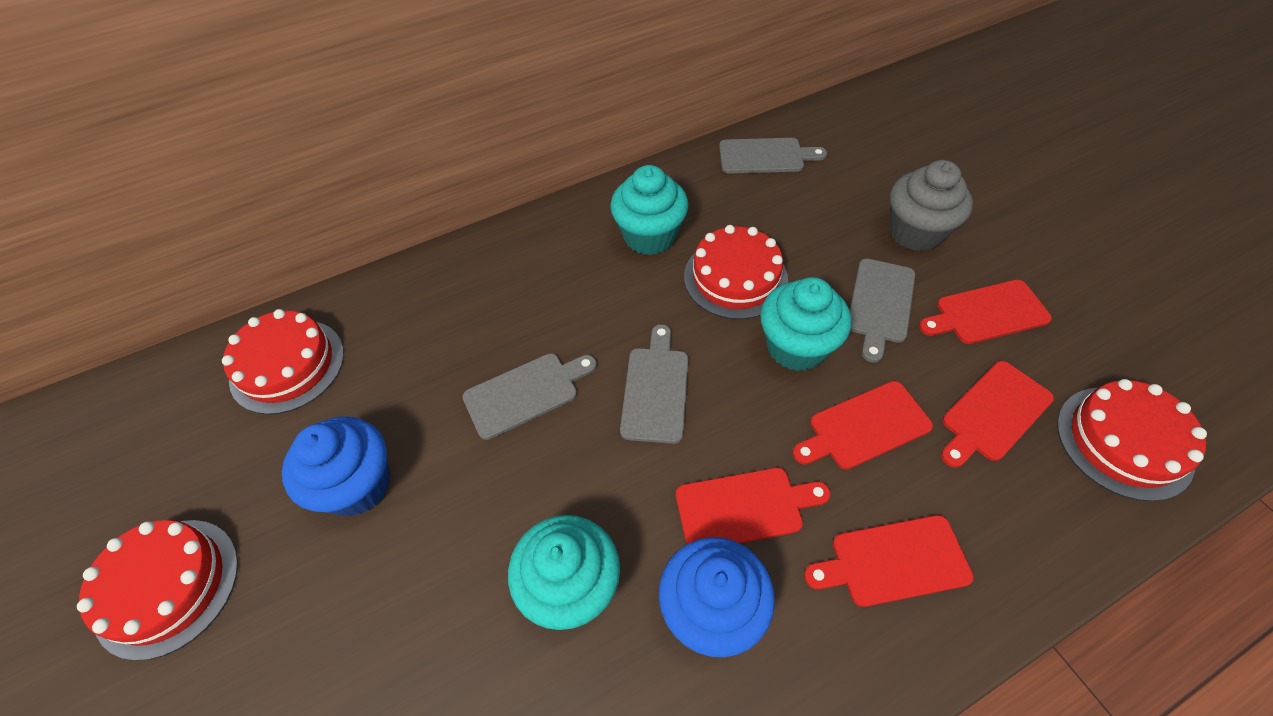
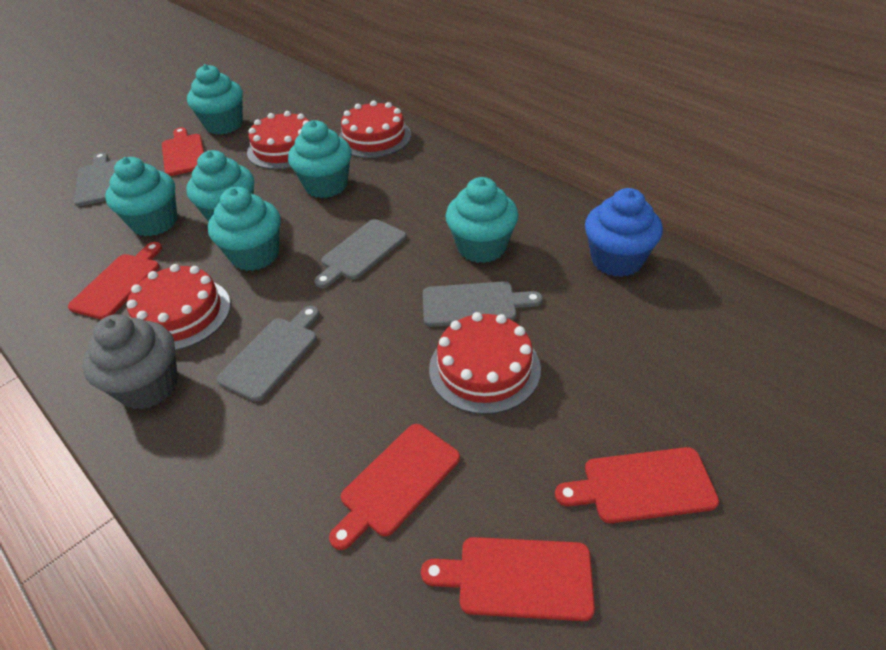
blue cupcake: 2 -> 1
turquoise cupcake: 3 -> 6

